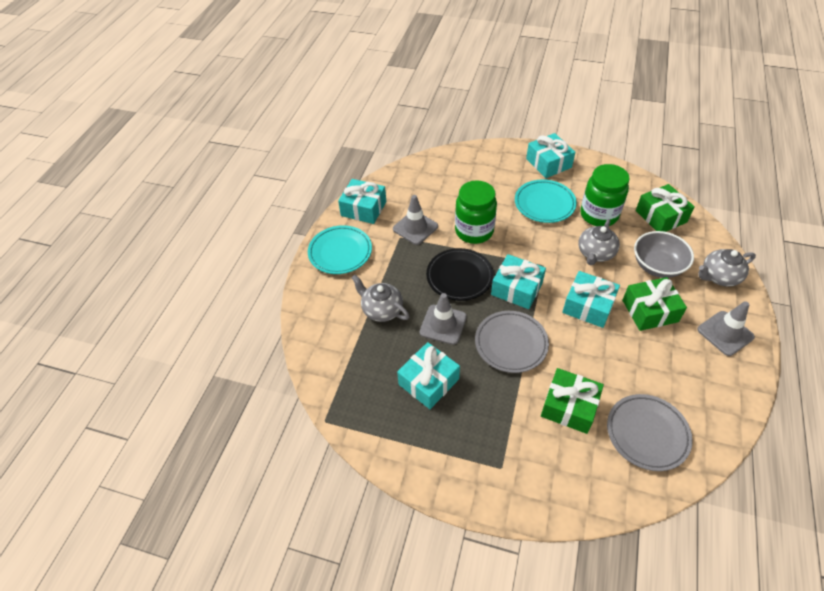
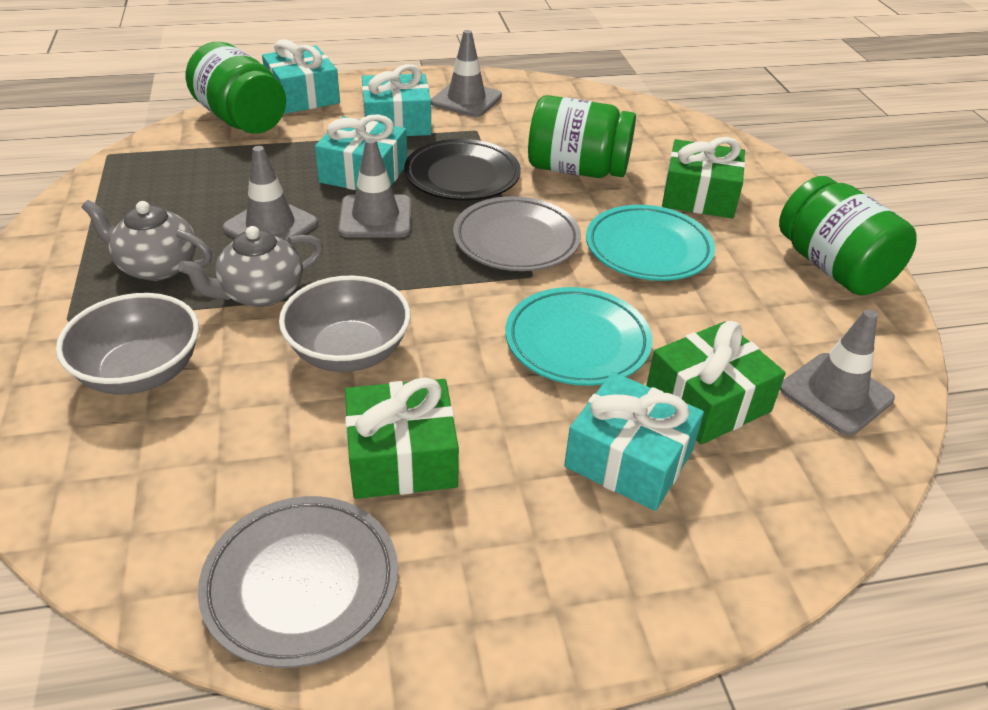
green jar: 2 -> 3
grey bowl: 1 -> 2
grey teapot: 3 -> 2
grey traffic cone: 3 -> 4
turquoise gift: 5 -> 4

